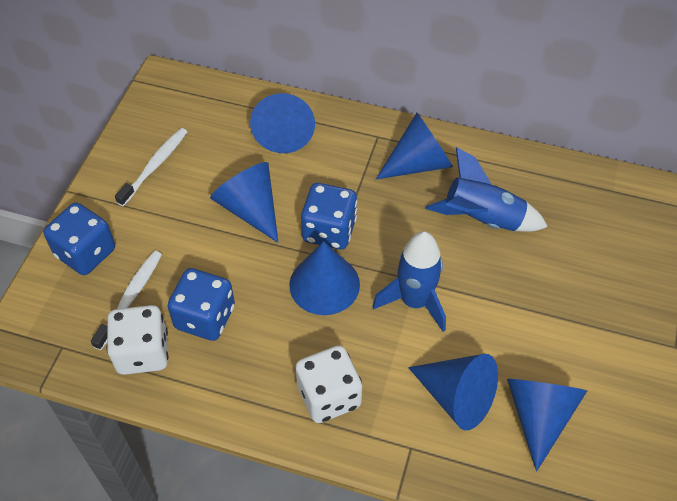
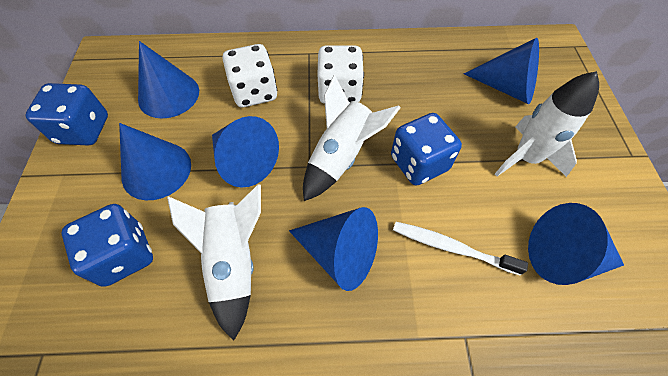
blue rocket: 2 -> 0
white rocket: 0 -> 3
white toothbrush: 2 -> 1

